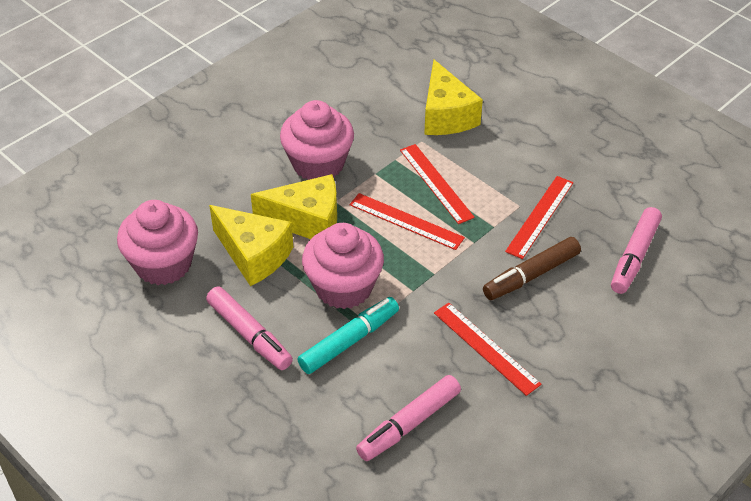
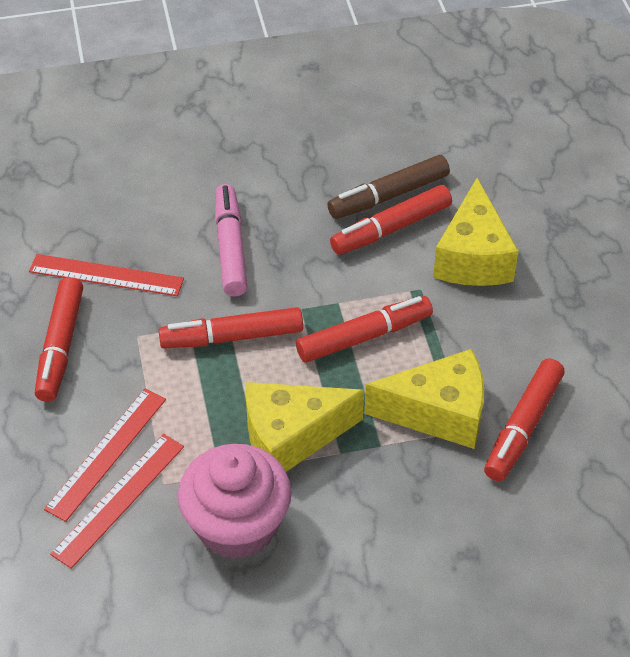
pink cupcake: 3 -> 1
pink marker: 3 -> 1
red marker: 0 -> 5
red ruler: 4 -> 3
turquoise marker: 1 -> 0

